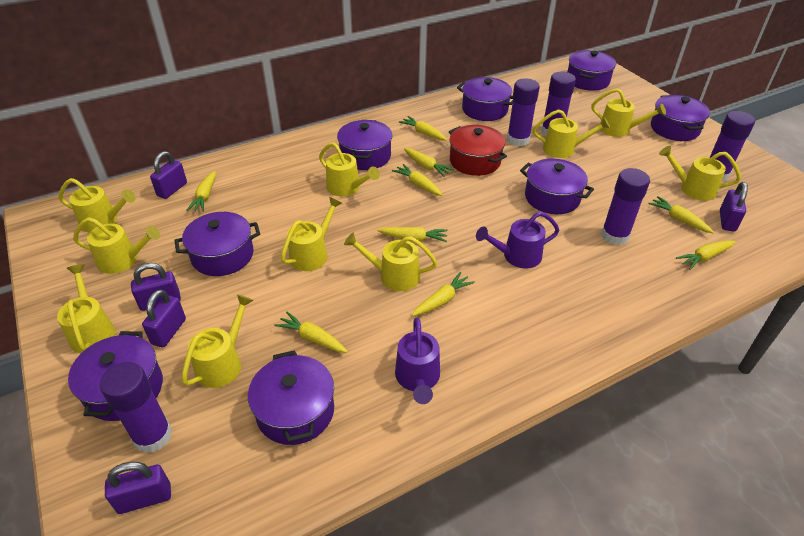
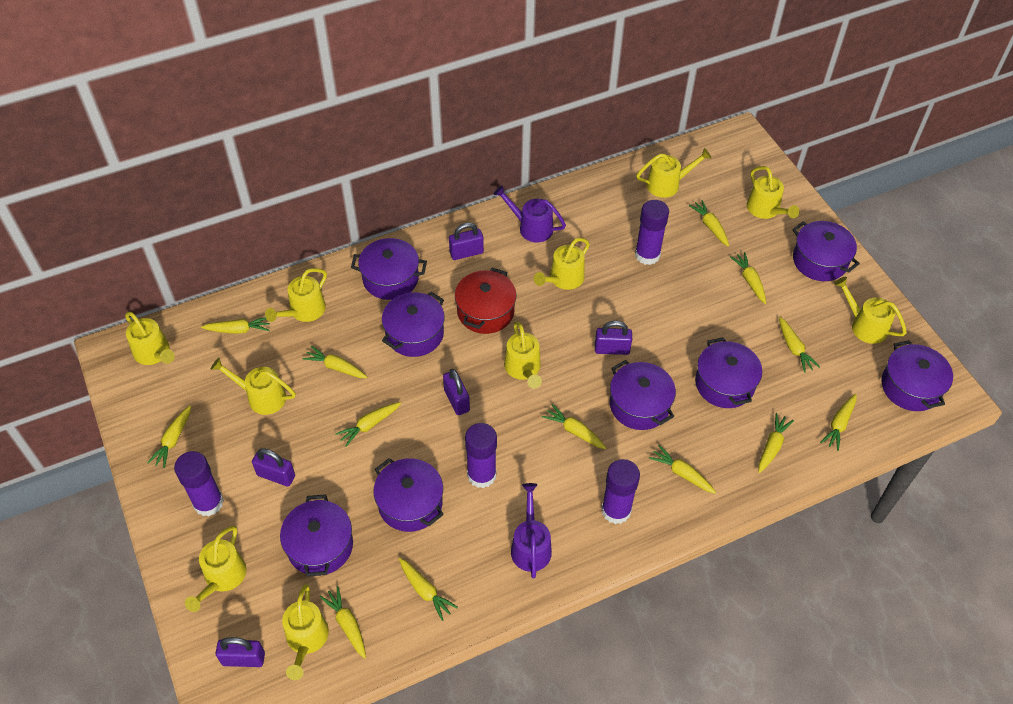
purple glue stick: 5 -> 4
yellow carrot: 9 -> 13

